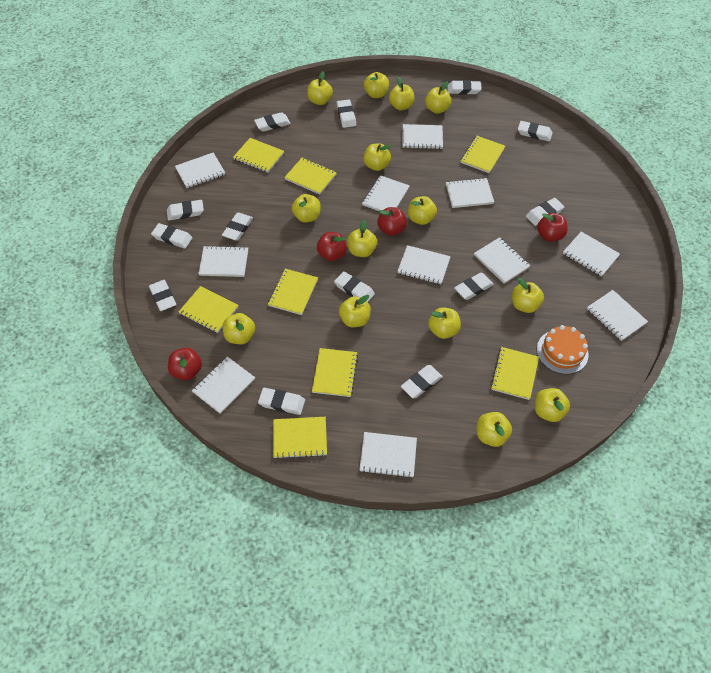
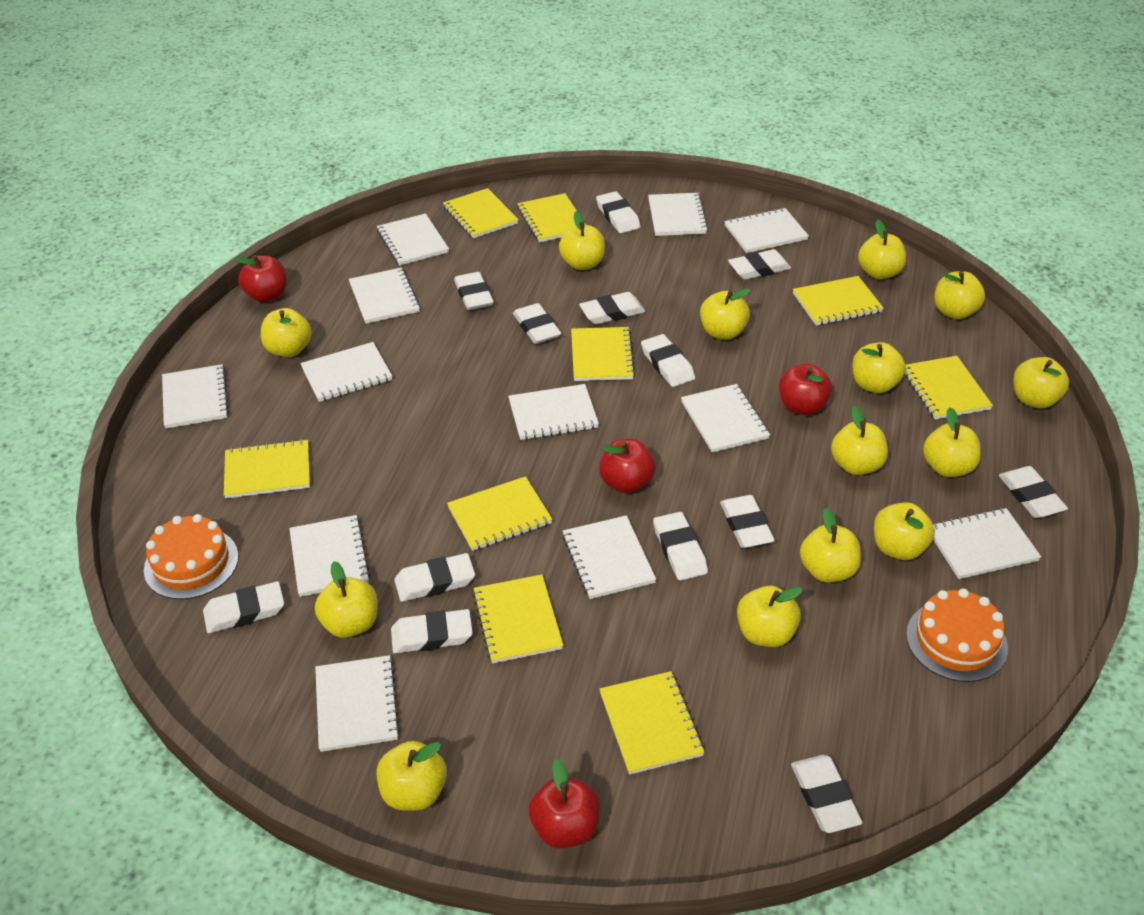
orange cake: 1 -> 2
white notebook: 11 -> 12
yellow notebook: 8 -> 9

